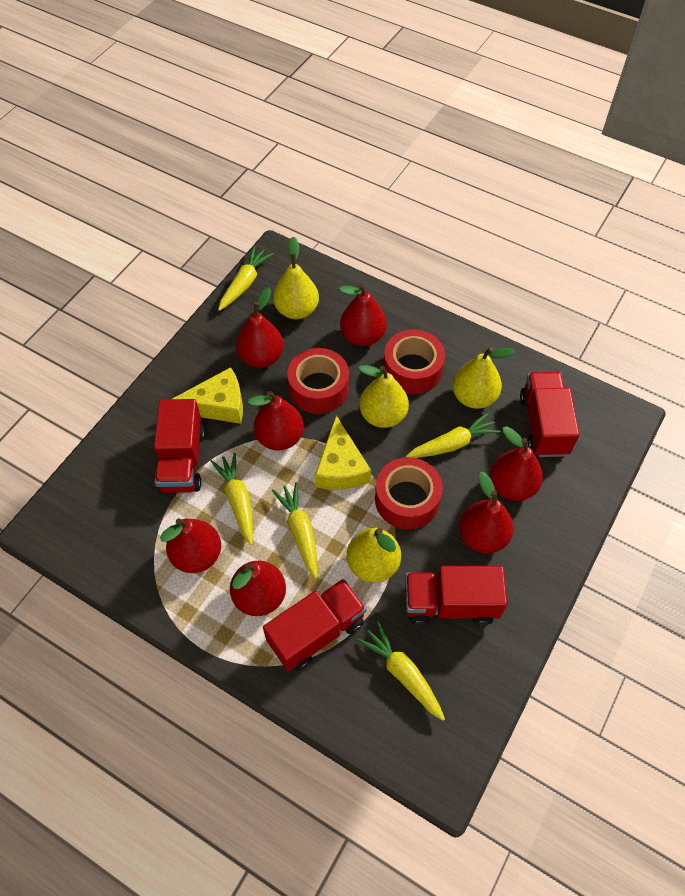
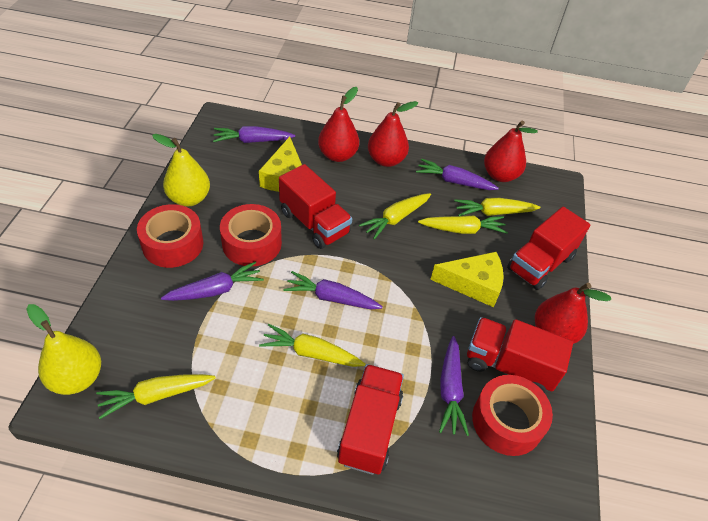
purple carrot: 0 -> 5
red pear: 7 -> 4
yellow pear: 4 -> 2

